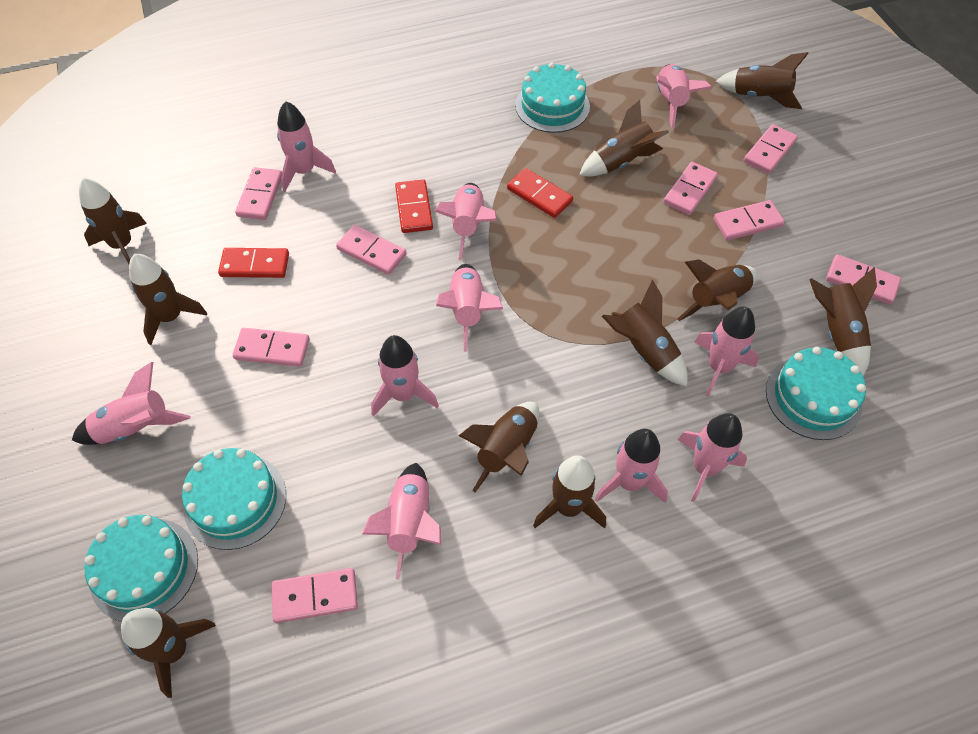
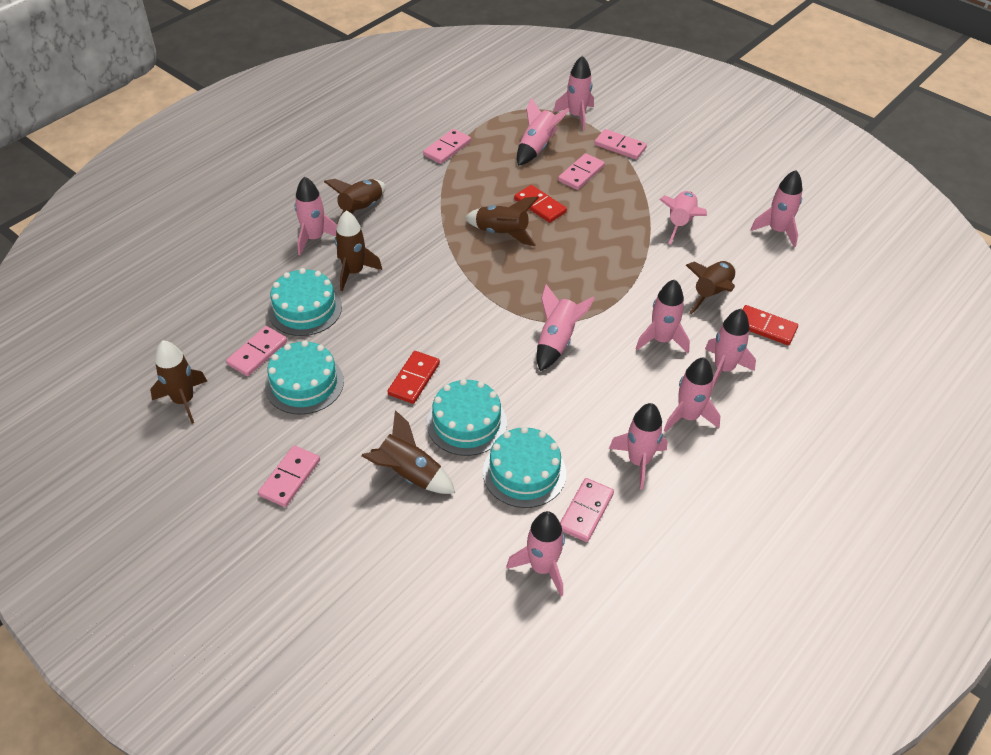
brown rocket: 10 -> 6
pink domino: 8 -> 6
pink rocket: 10 -> 11

